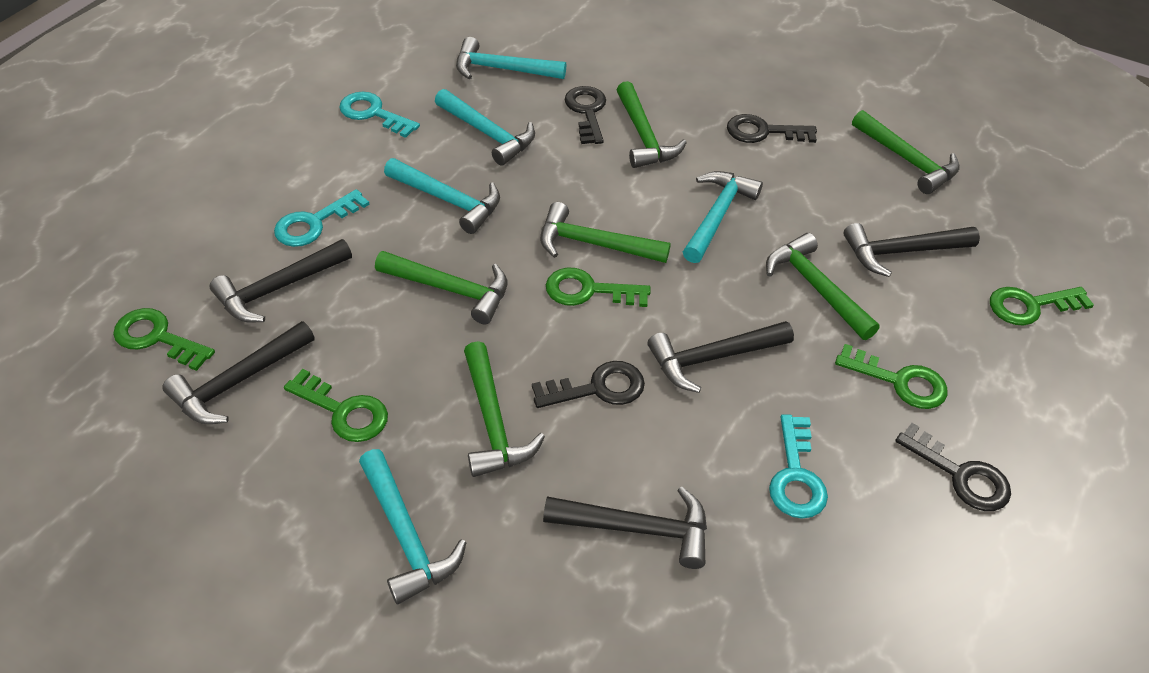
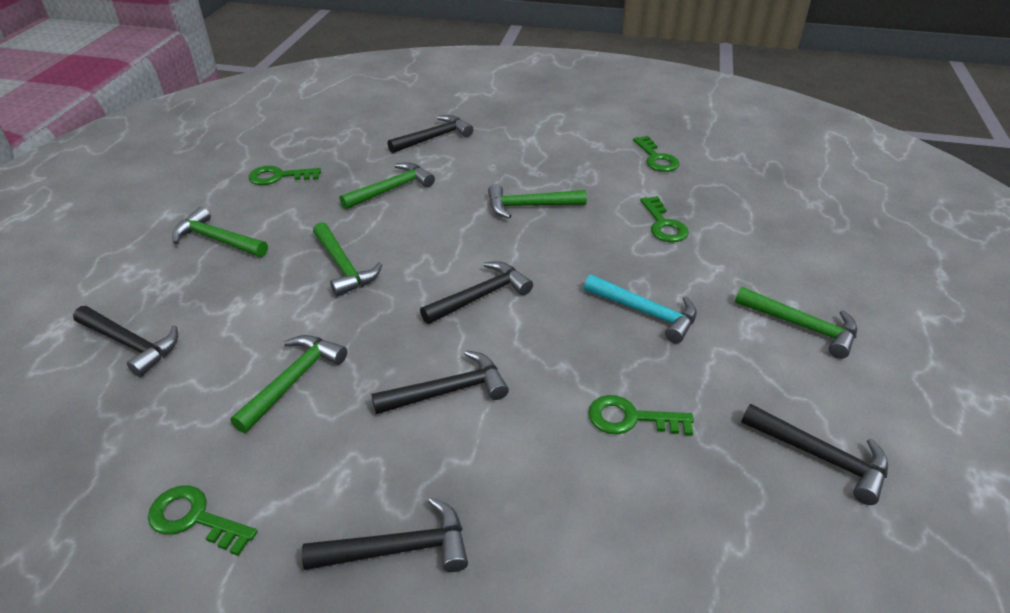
black hammer: 5 -> 6
black key: 4 -> 0
turquoise hammer: 5 -> 1
turquoise key: 3 -> 0

